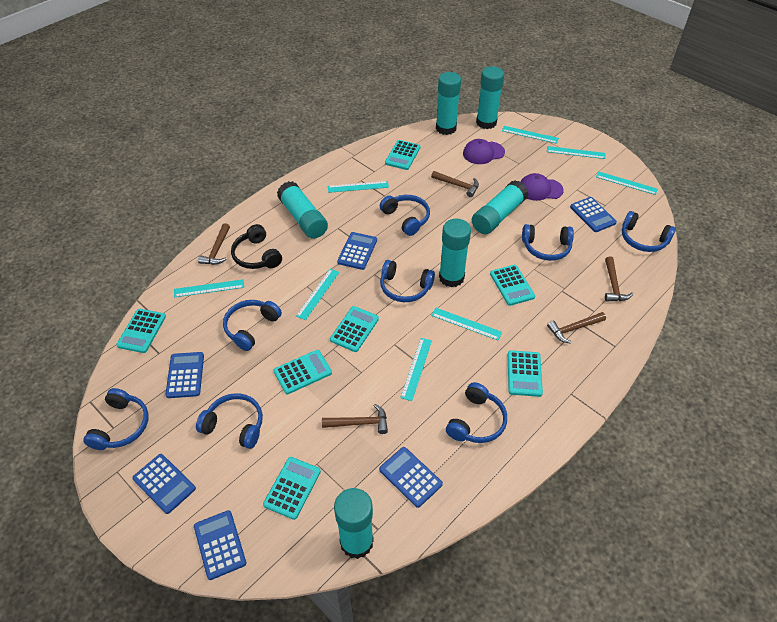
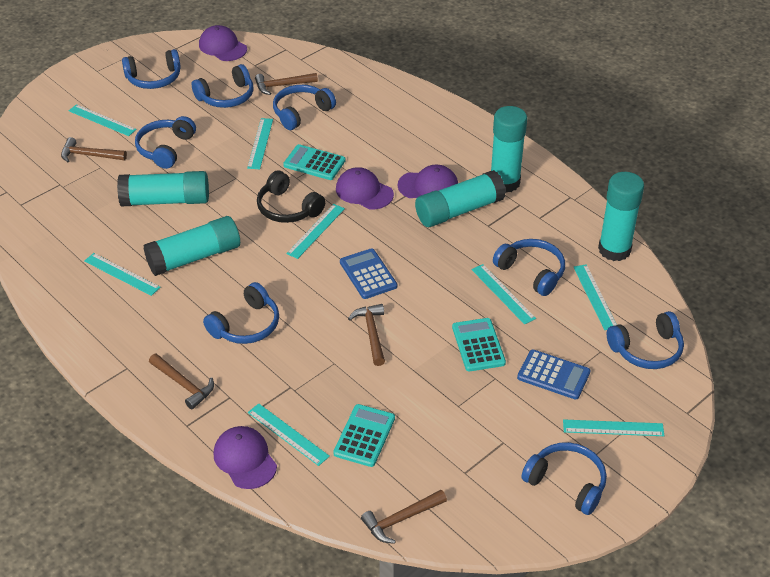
blue calculator: 6 -> 2
purple cap: 2 -> 4
turquoise calculator: 7 -> 3
turquoise glue stick: 6 -> 5

